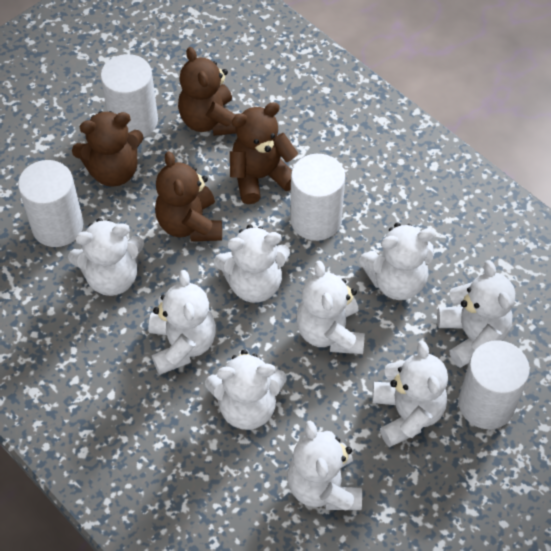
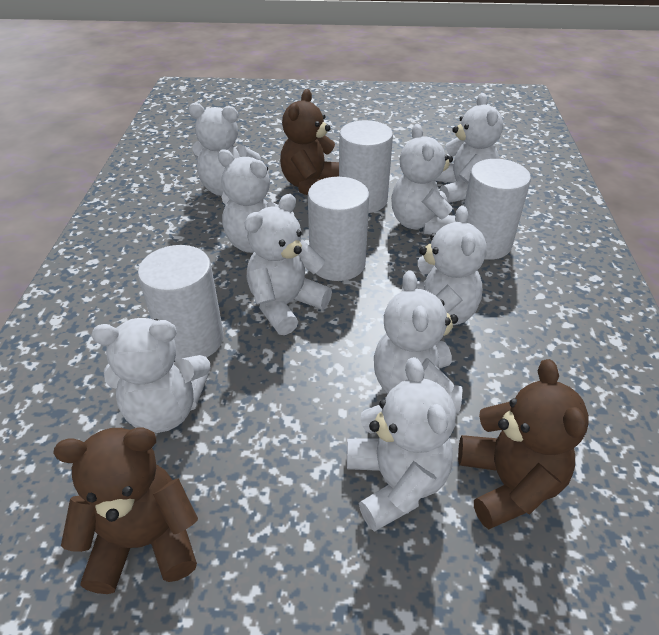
brown teddy bear: 4 -> 3

